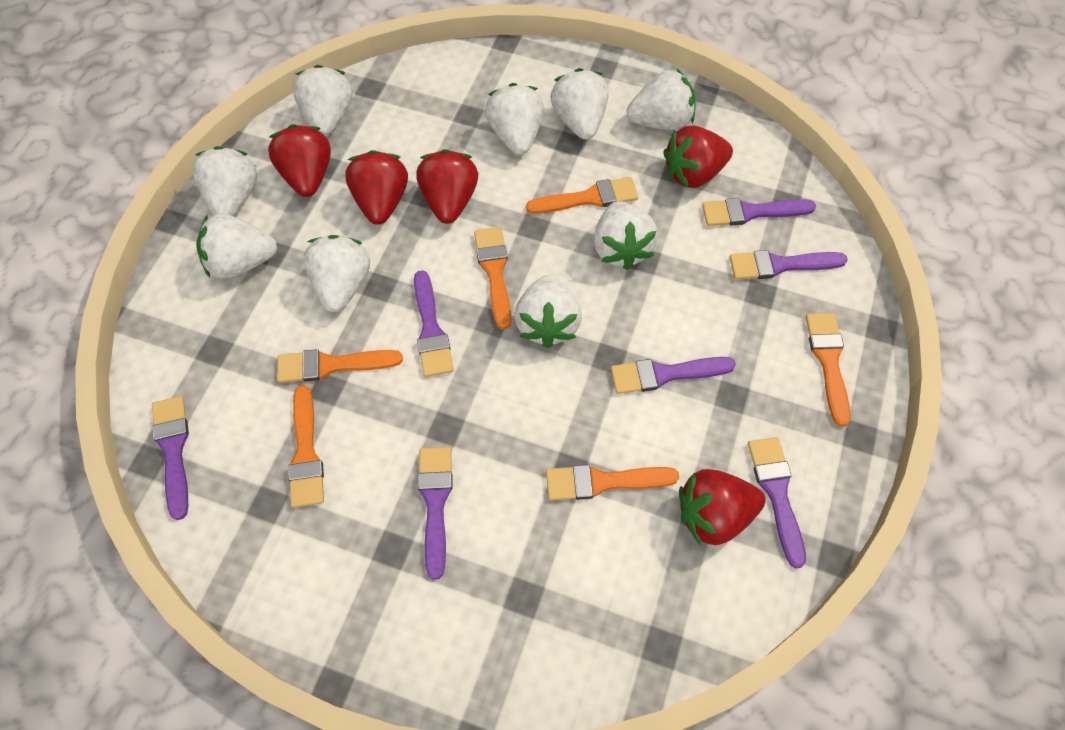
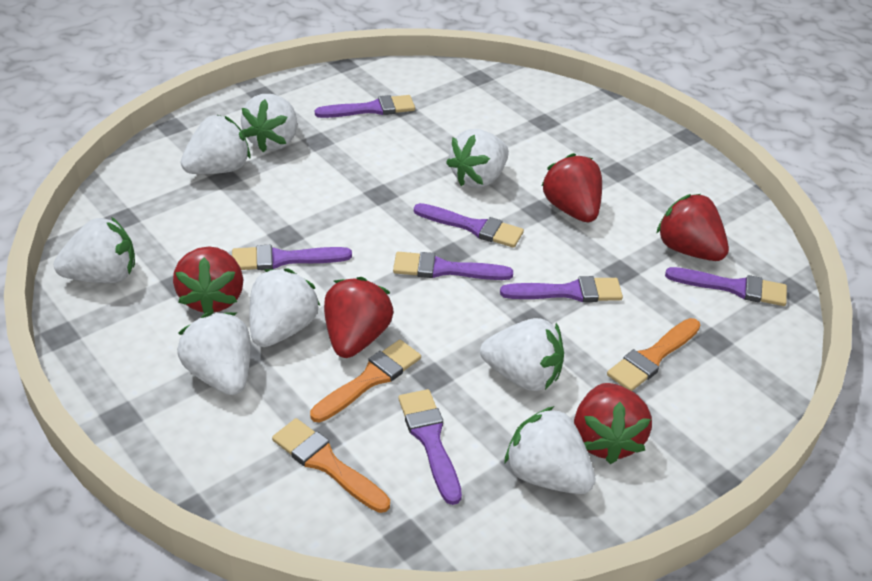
orange brush: 6 -> 3
white strawberry: 9 -> 8

